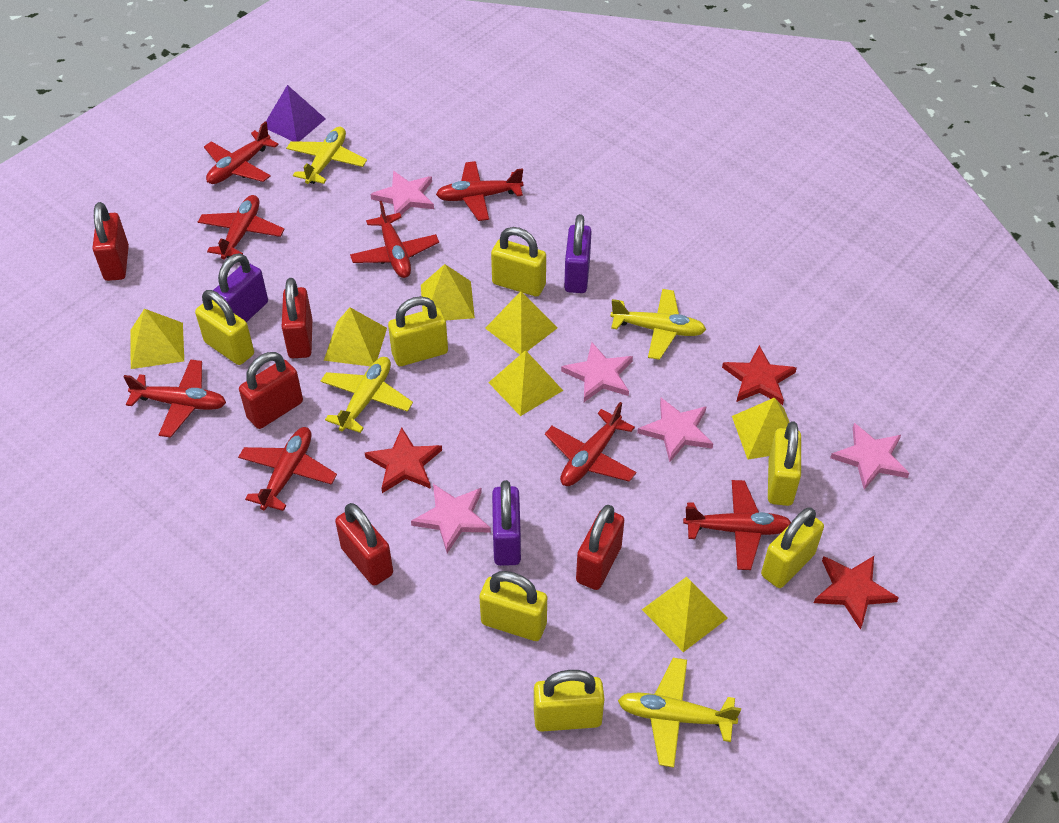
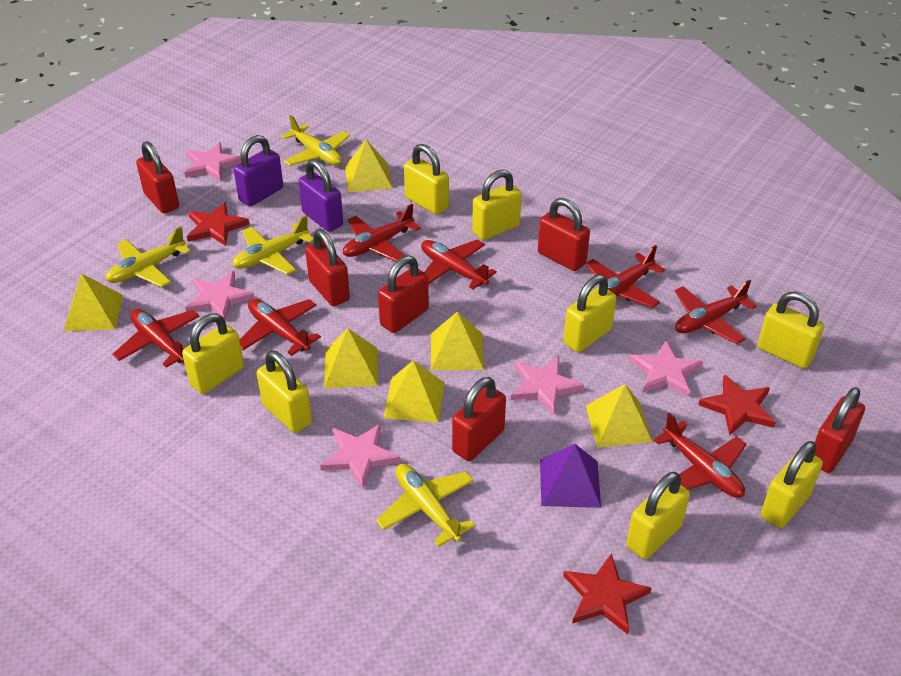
purple padlock: 3 -> 2
red padlock: 5 -> 6
red plane: 8 -> 7
yellow padlock: 7 -> 8
yellow pyramid: 7 -> 6

